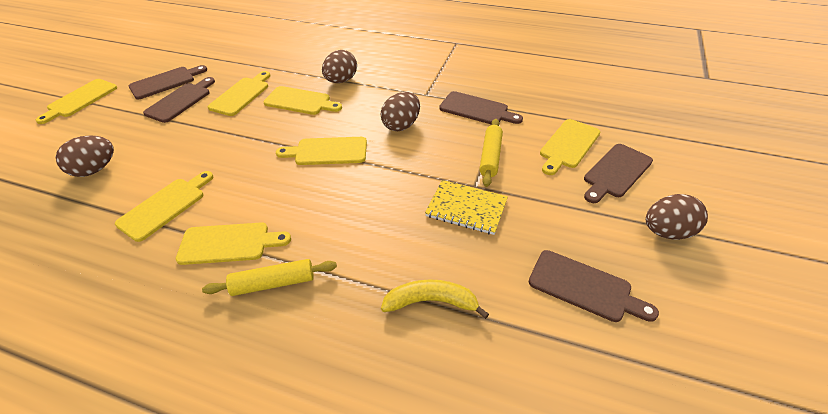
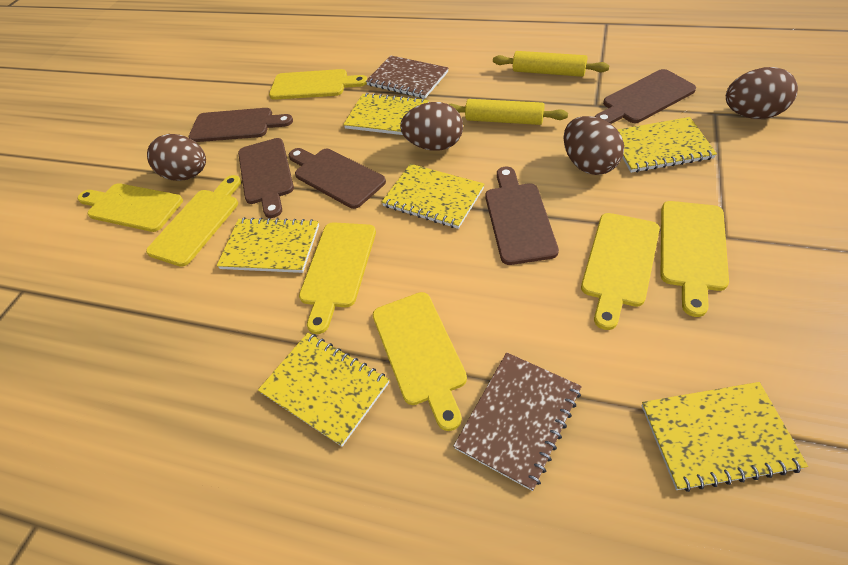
brown notebook: 0 -> 2
yellow banana: 1 -> 0
yellow notebook: 1 -> 6

